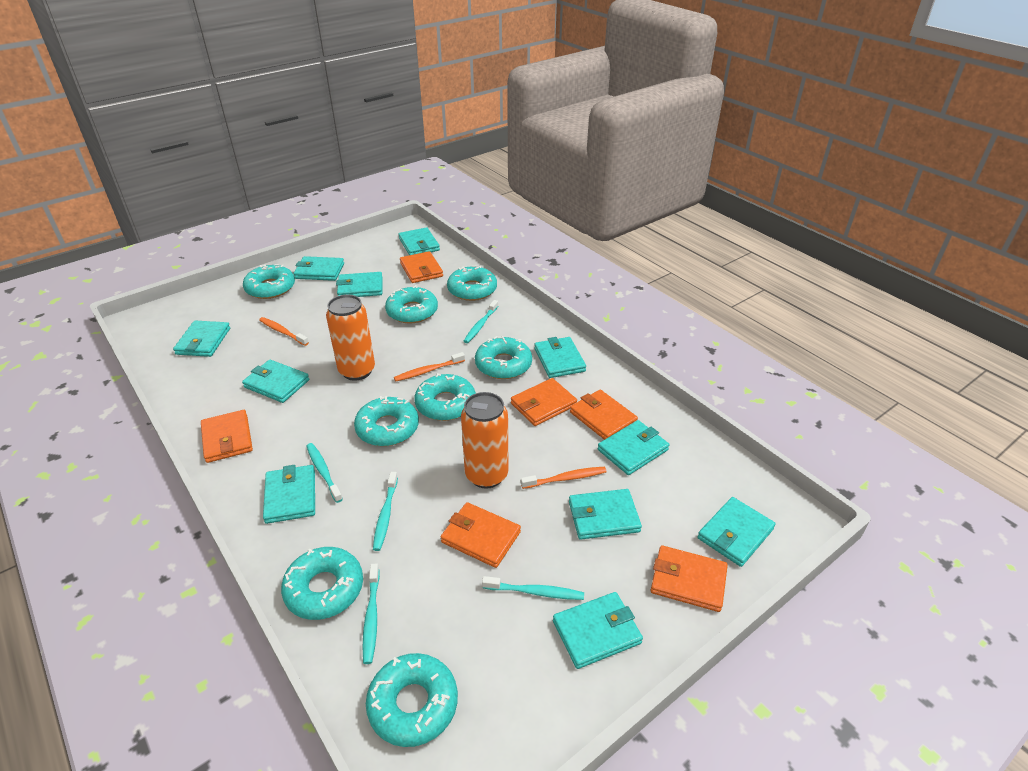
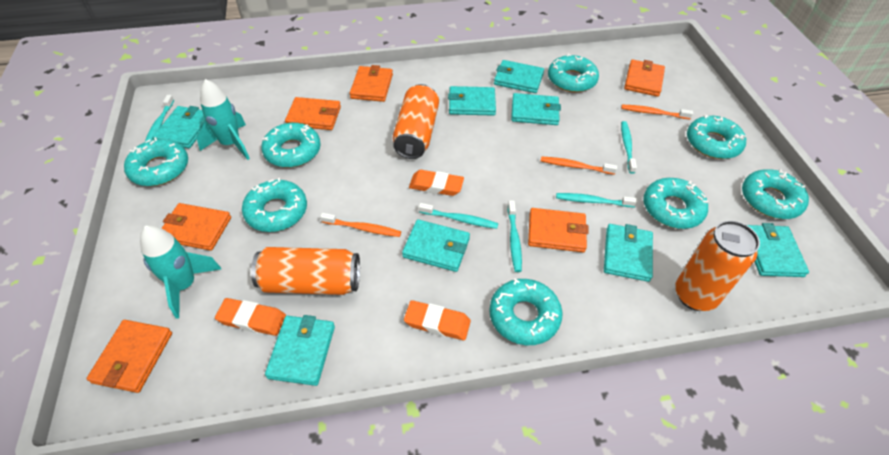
orange can: 2 -> 3
orange eraser: 0 -> 3
turquoise rocket: 0 -> 2
turquoise wallet: 11 -> 8

